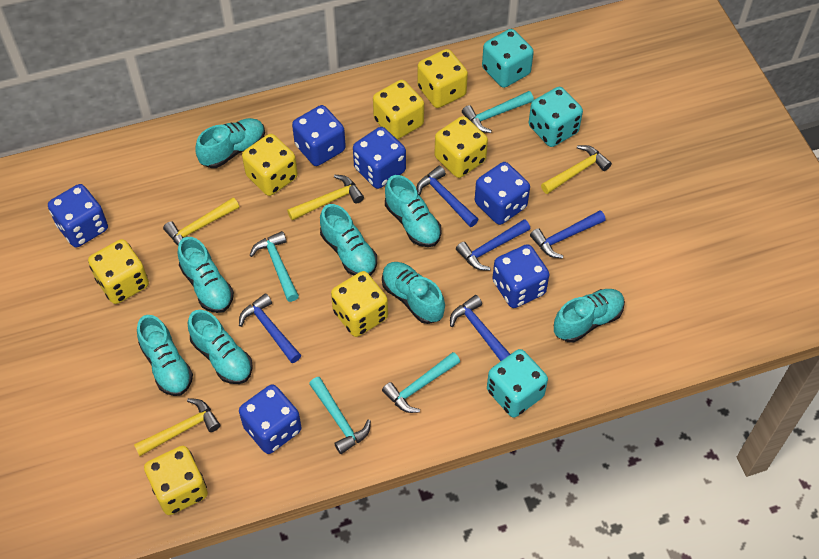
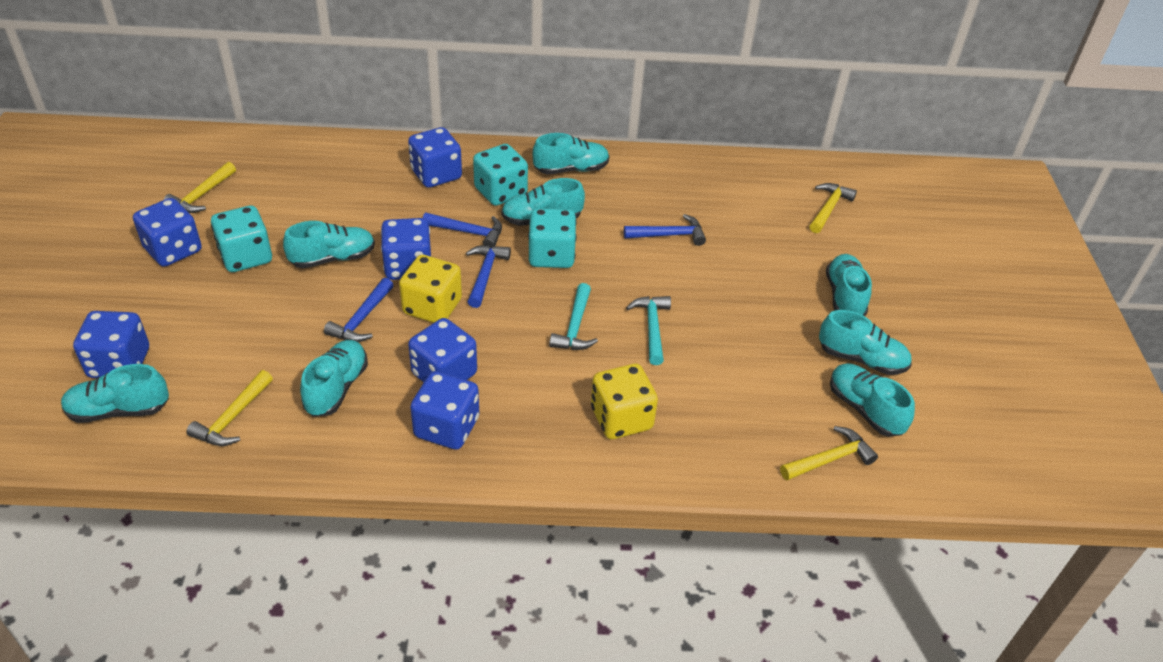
blue hammer: 5 -> 4
turquoise hammer: 4 -> 2
yellow dice: 7 -> 2

